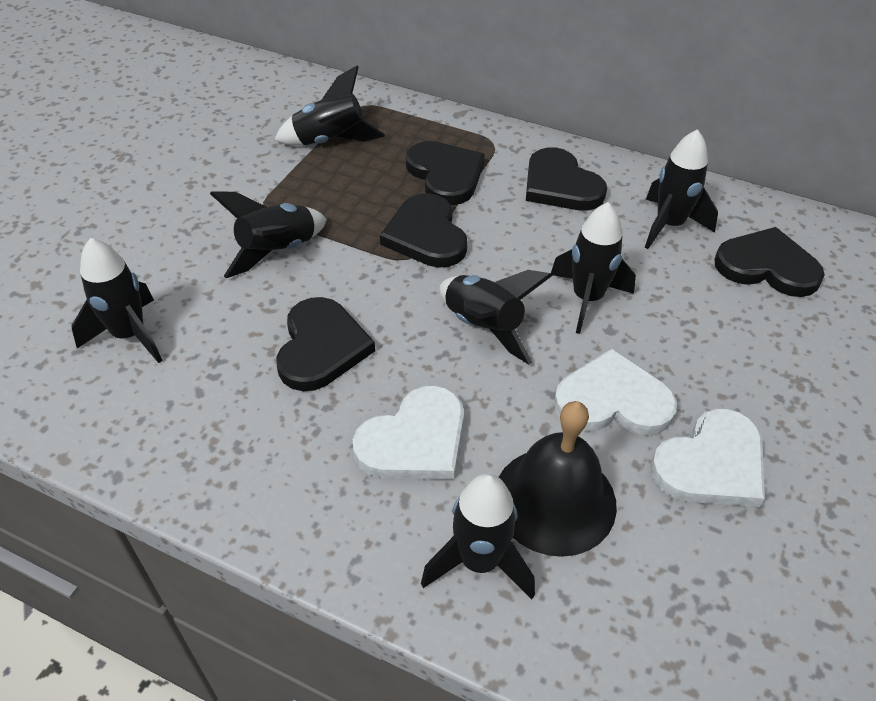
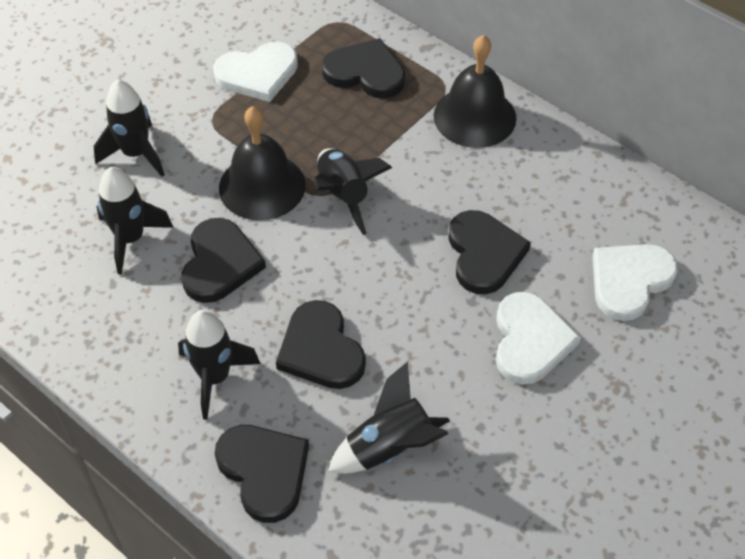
black bell: 1 -> 2
black rocket: 7 -> 5

